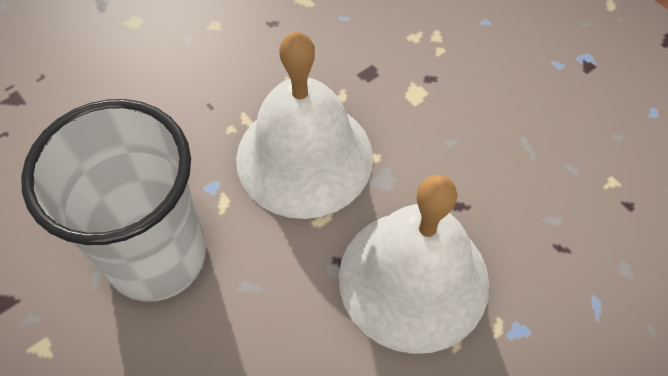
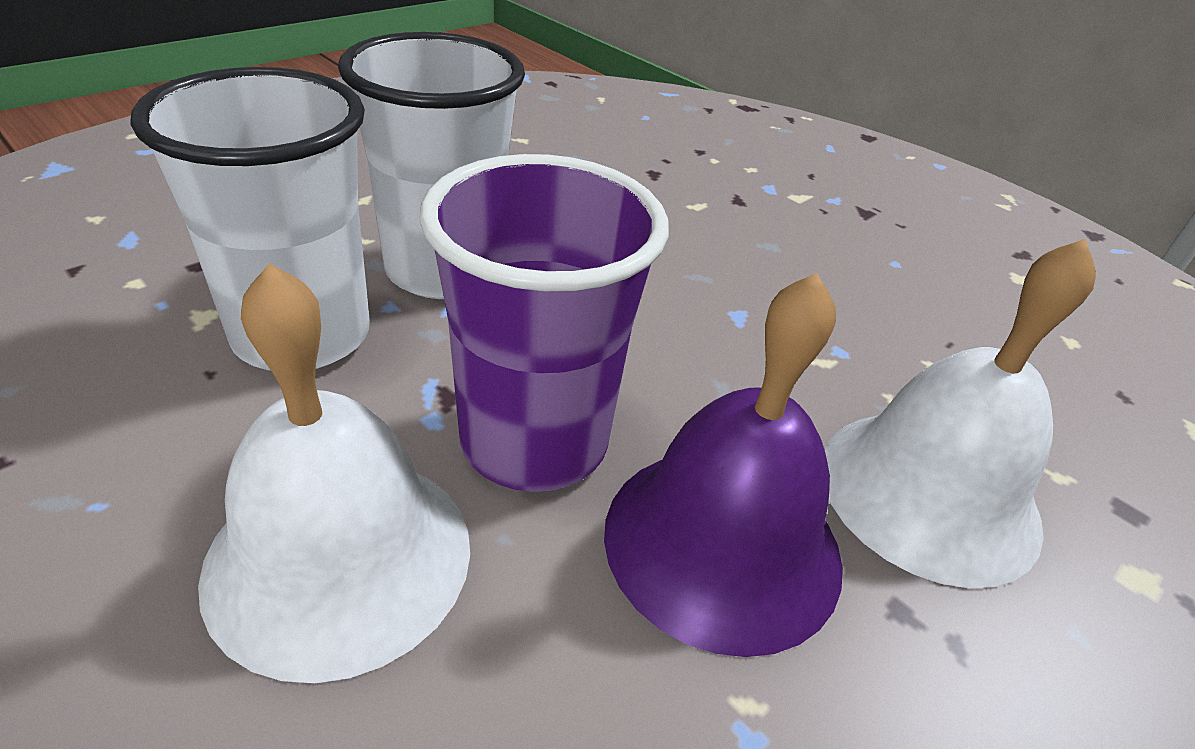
purple bell: 0 -> 1
purple cup: 0 -> 1
white cup: 1 -> 2

